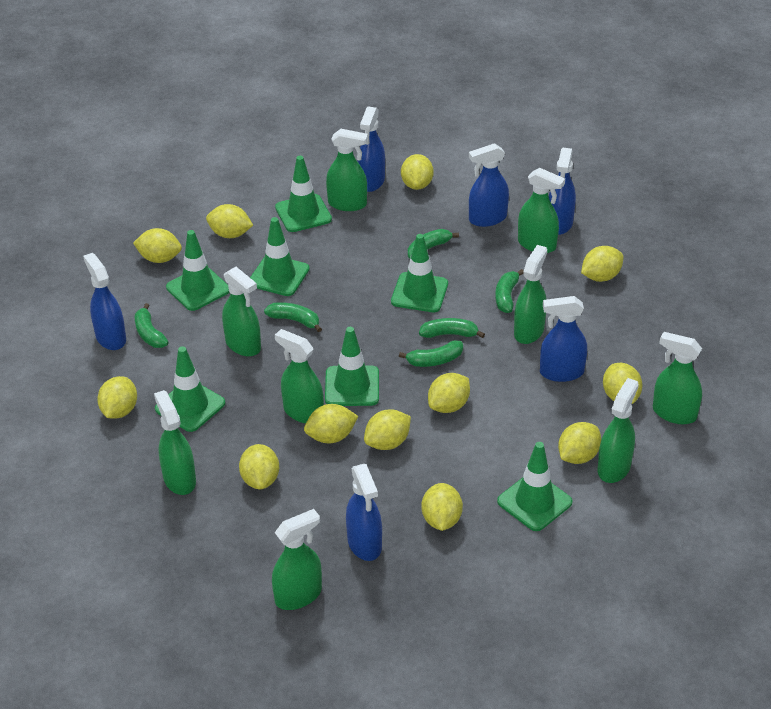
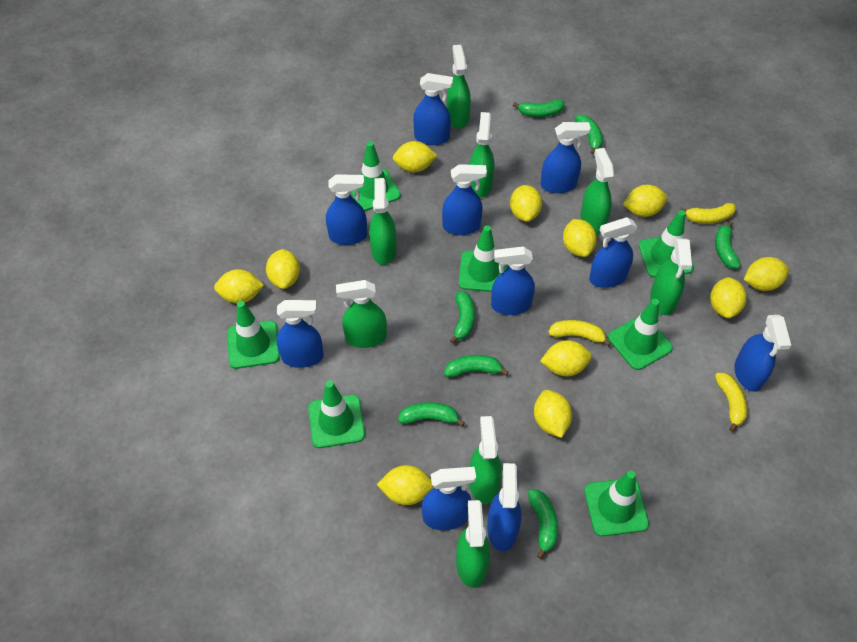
blue spray bottle: 6 -> 10
green banana: 6 -> 7
green spray bottle: 9 -> 8
yellow banana: 0 -> 3
yellow lemon: 12 -> 11

